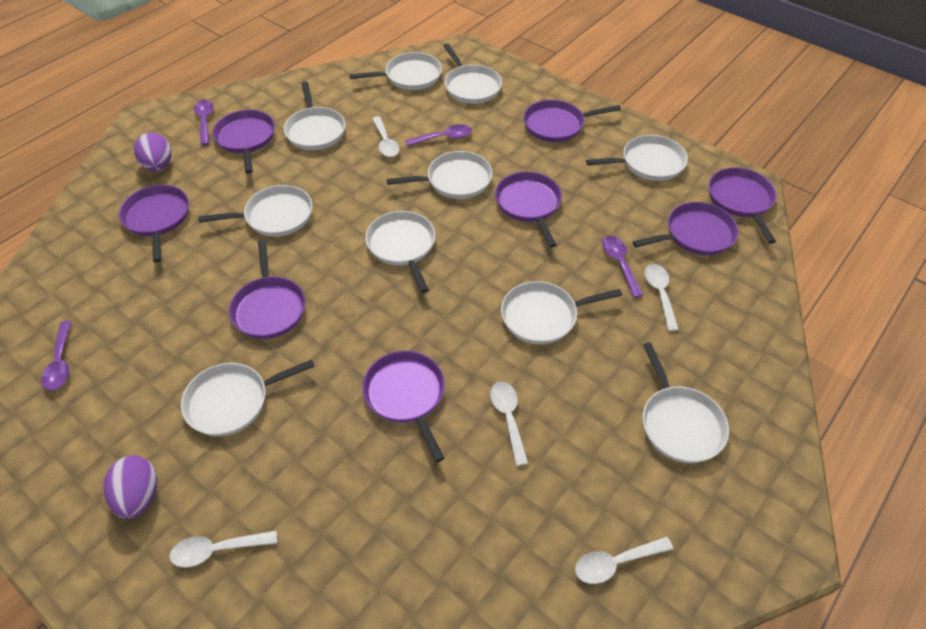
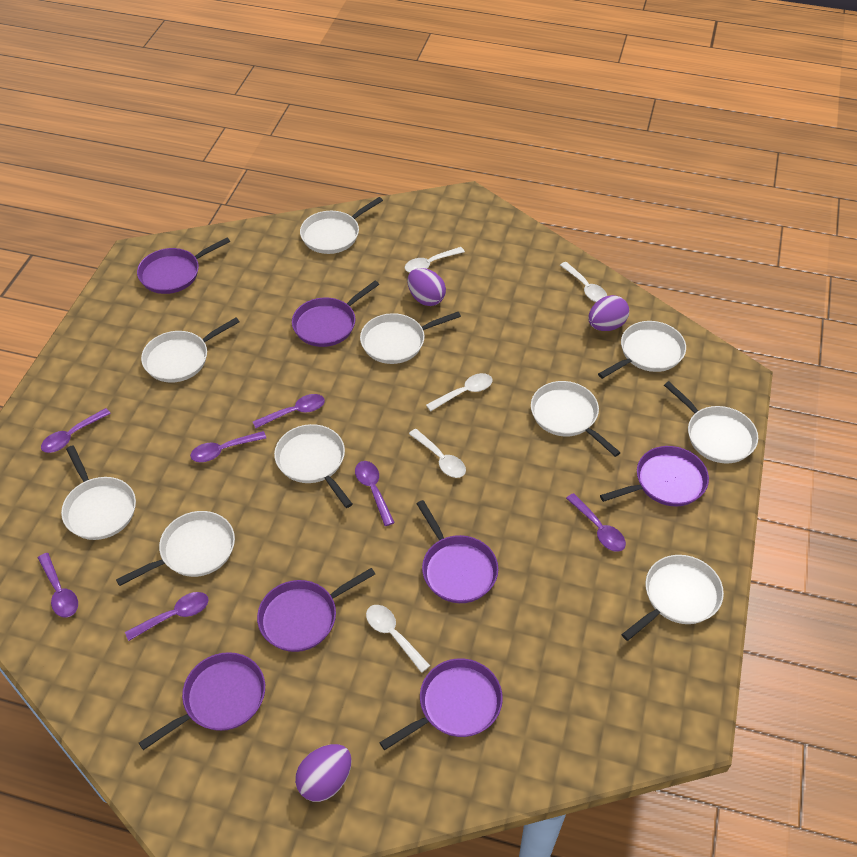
purple egg: 2 -> 3
purple pan: 8 -> 7
purple spoon: 4 -> 7

